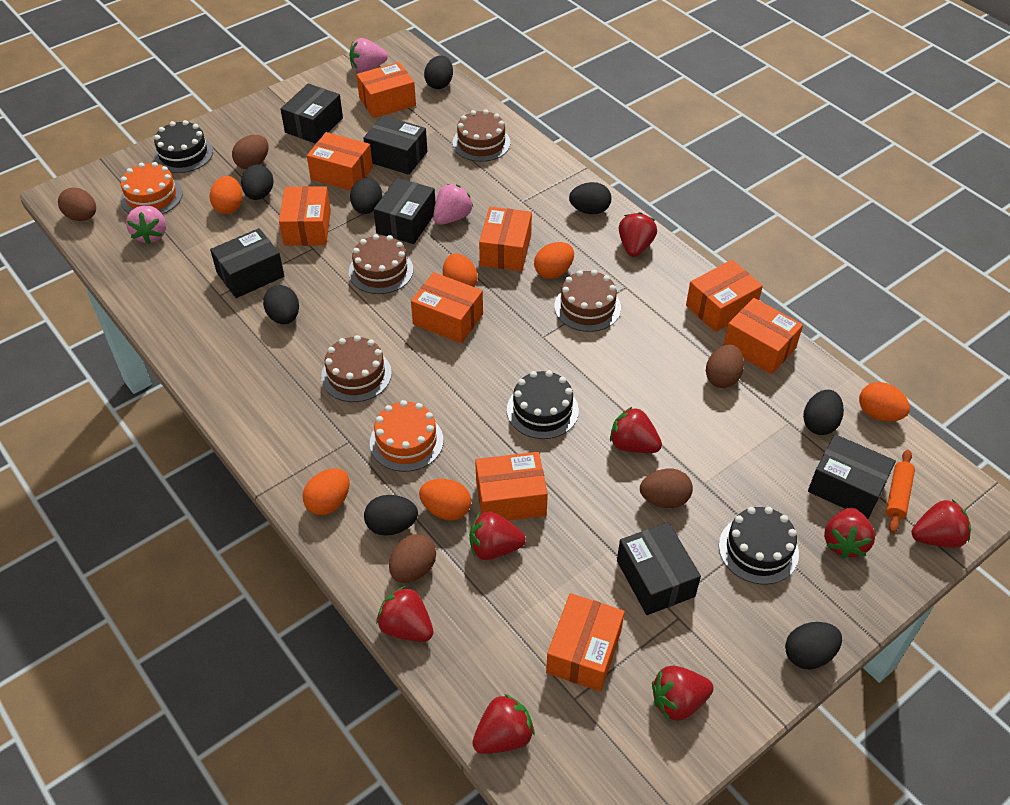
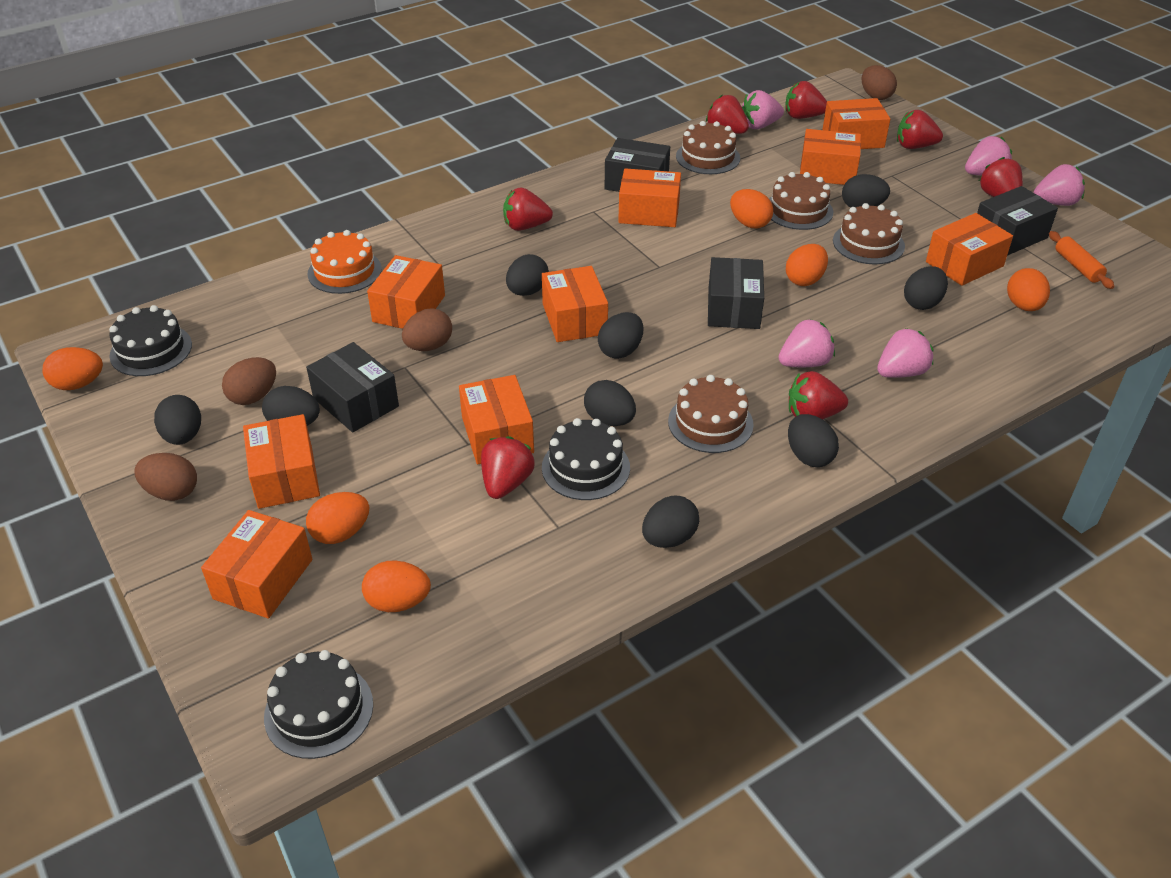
black box: 6 -> 4
black egg: 8 -> 9
brown egg: 5 -> 4
orange cake: 2 -> 1
pink strawberry: 3 -> 5
red strawberry: 8 -> 7

